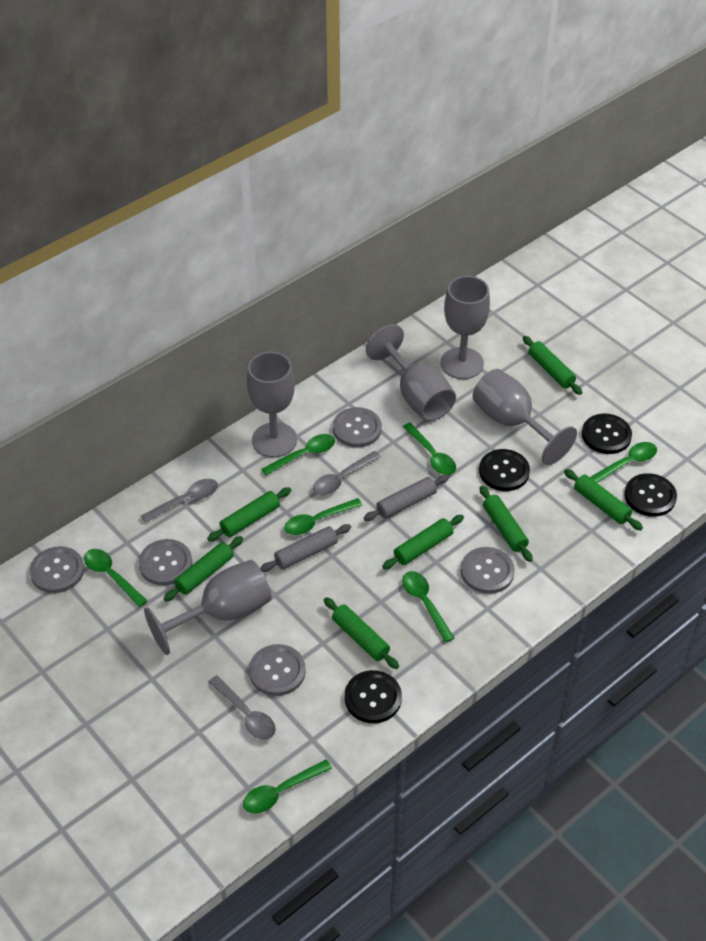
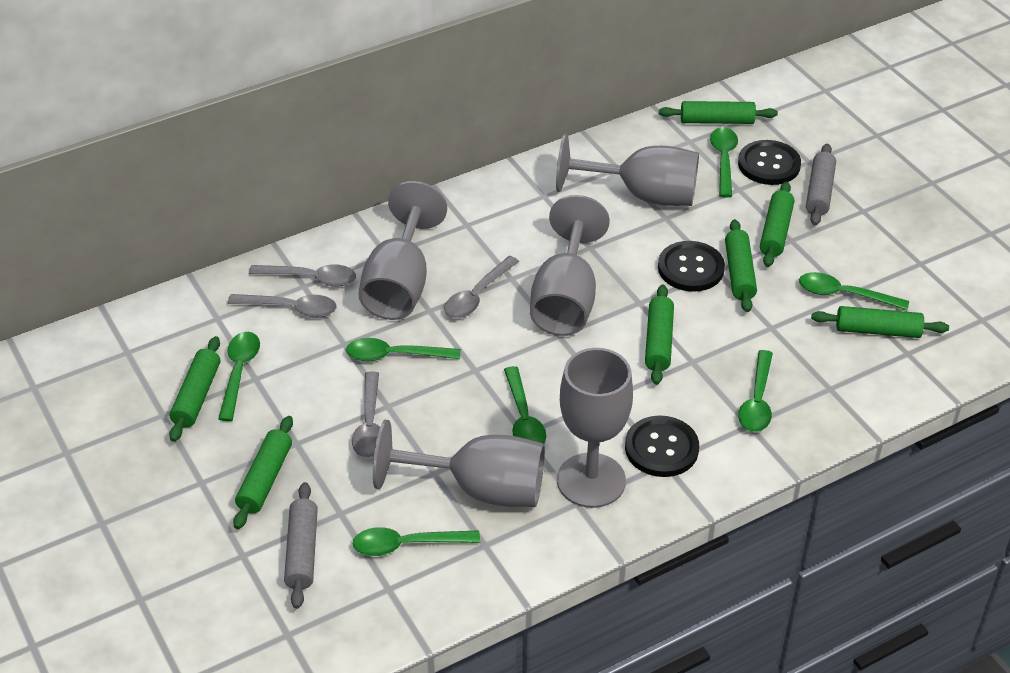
black button: 4 -> 3
grey button: 5 -> 0
grey spoon: 3 -> 4

